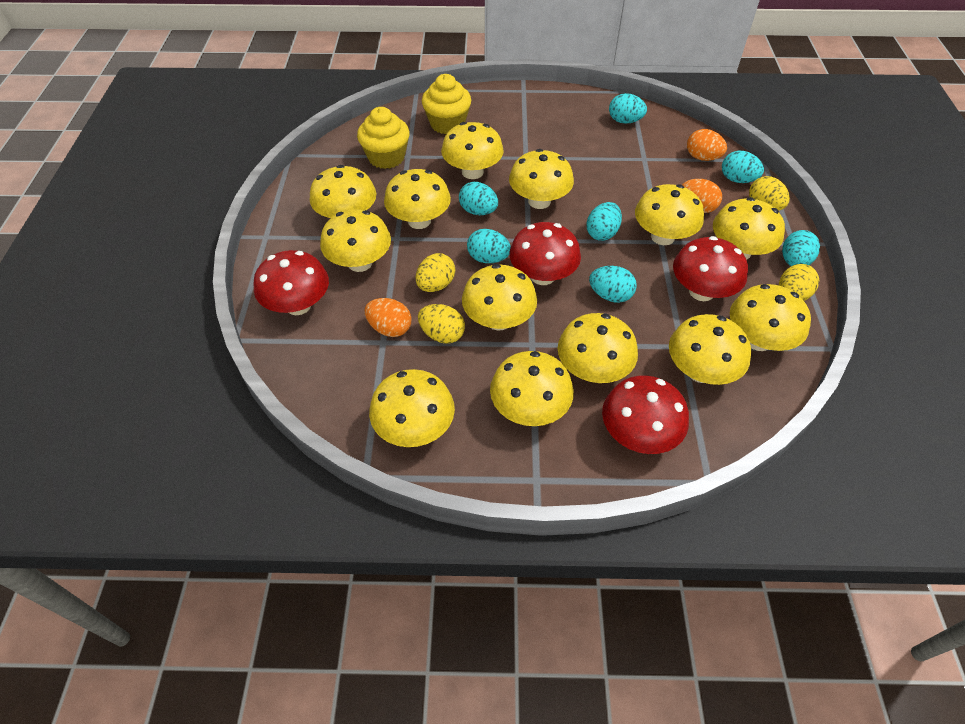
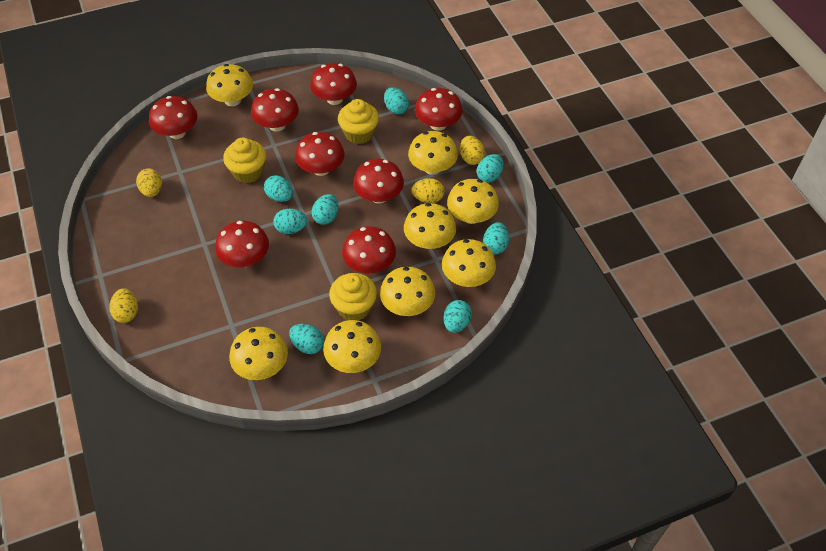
orange egg: 3 -> 0
red mushroom: 4 -> 8
turquoise egg: 7 -> 8
yellow cupcake: 2 -> 3
yellow mushroom: 13 -> 8

